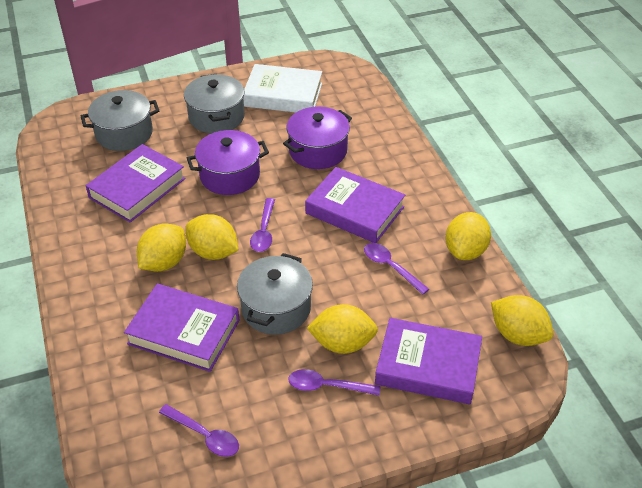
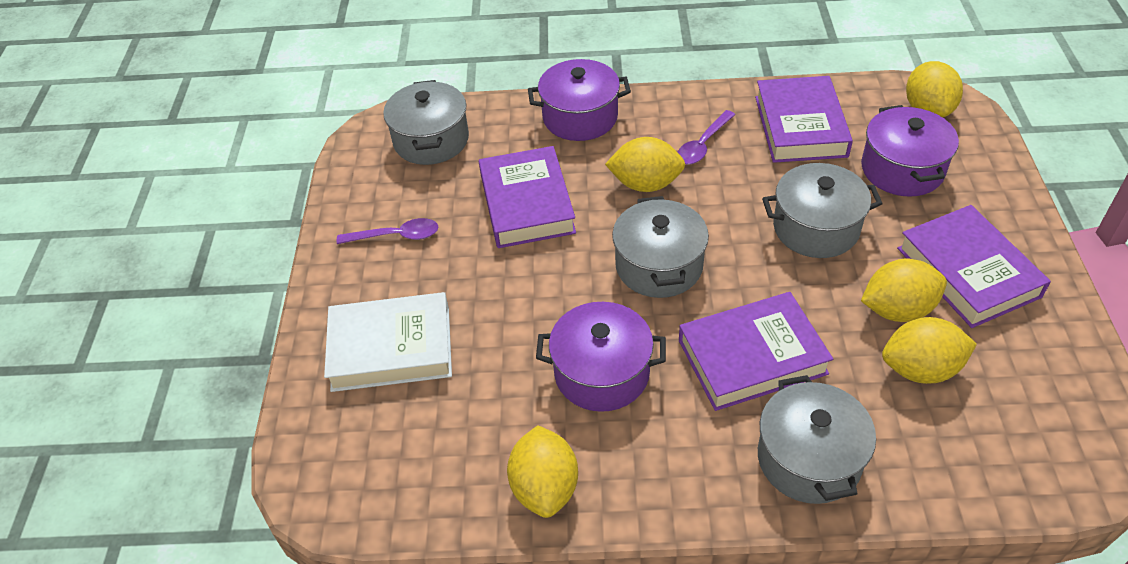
grey pot: 3 -> 4
purple pot: 2 -> 3
purple spoon: 4 -> 2

